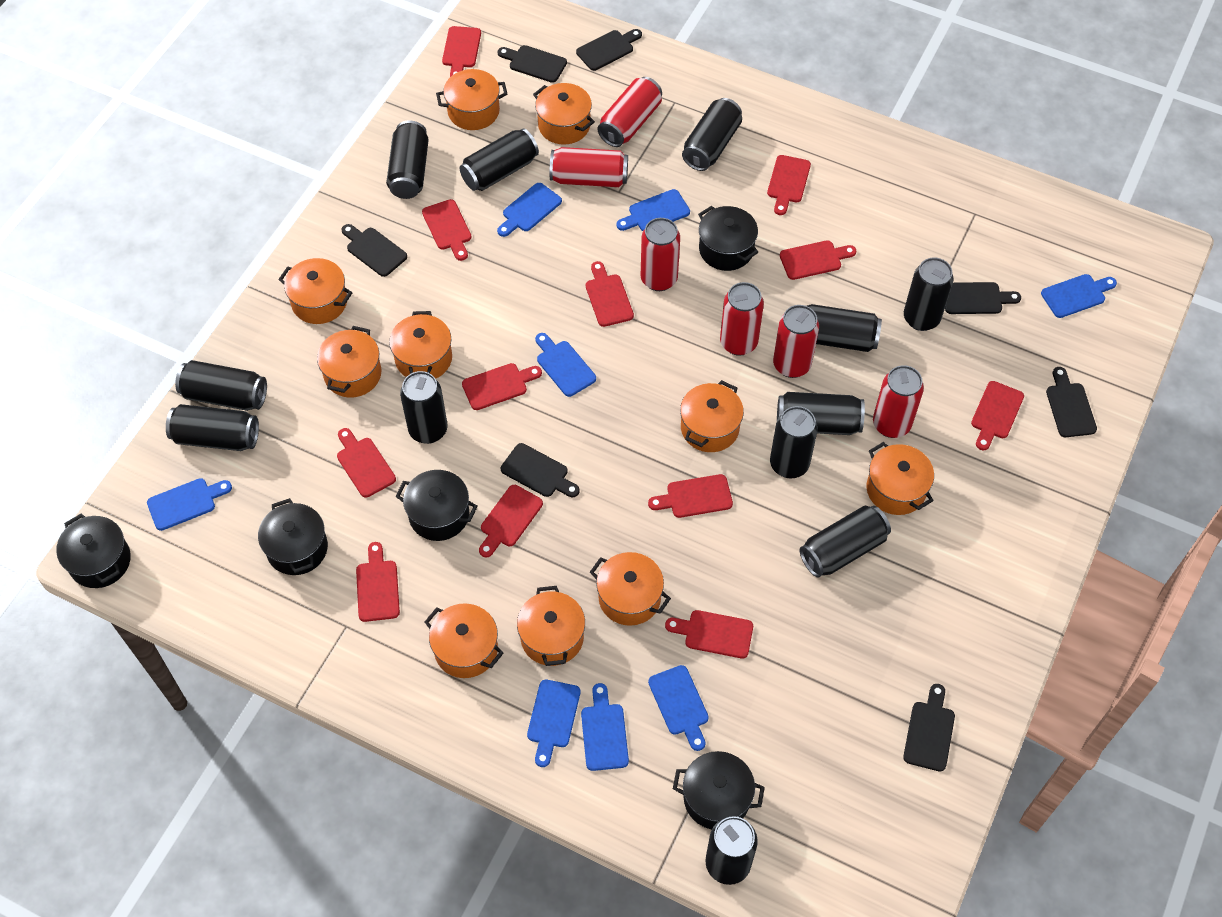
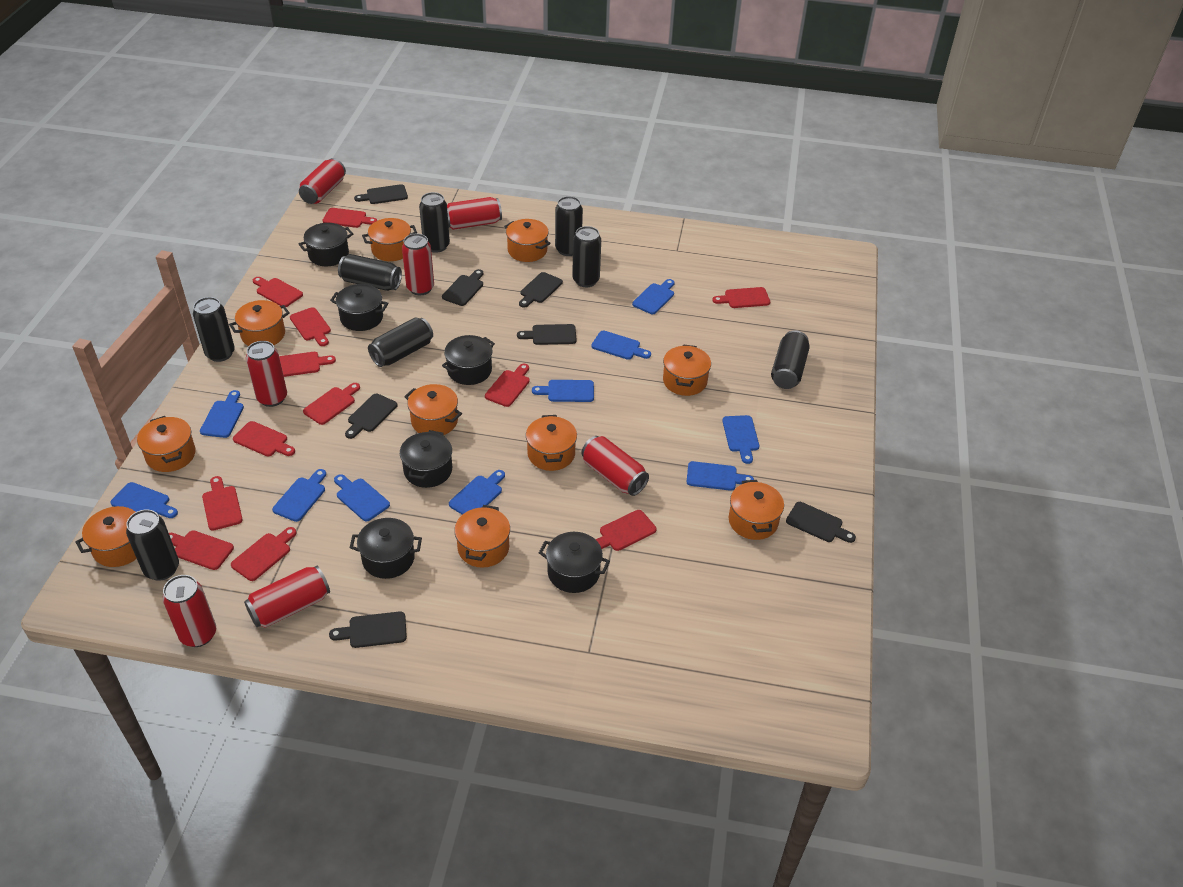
black can: 12 -> 8
black pot: 5 -> 6
blue cutting board: 8 -> 10
red can: 6 -> 7

